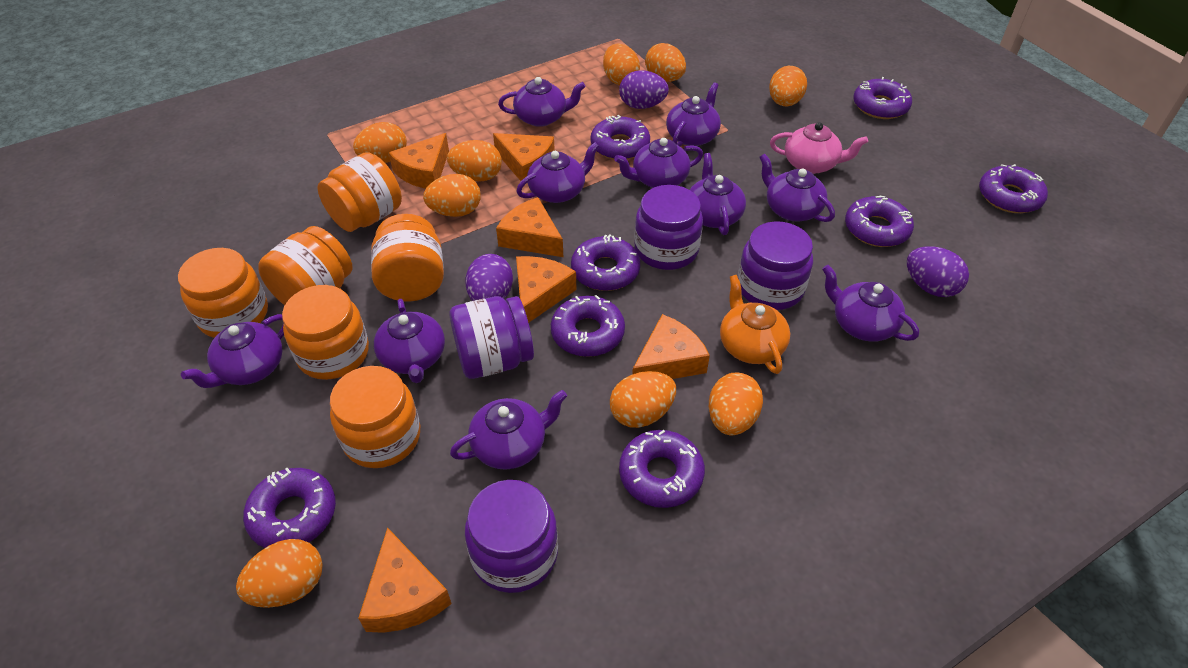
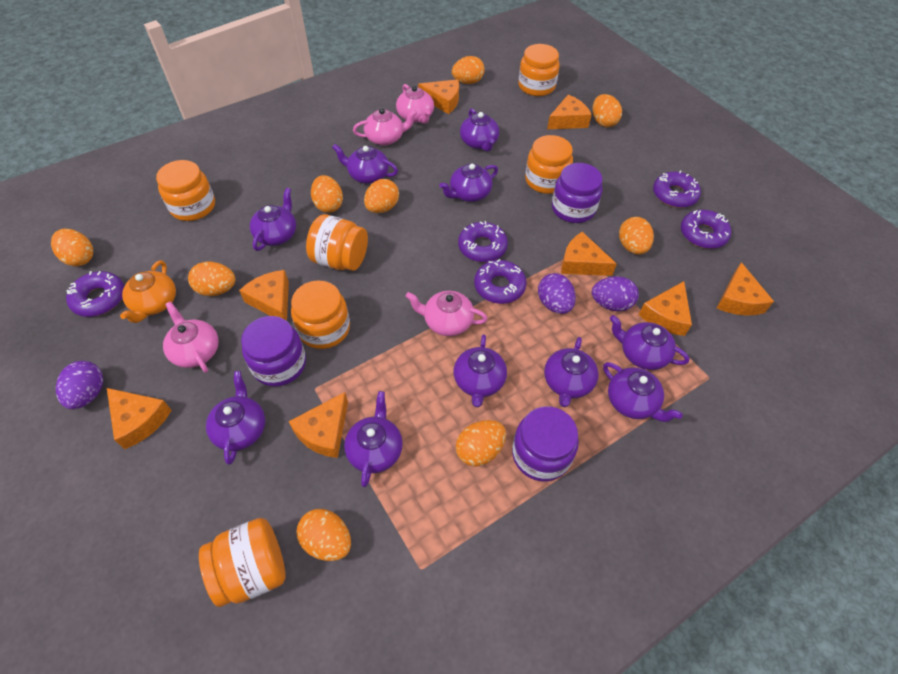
orange cheese: 6 -> 8
pink teapot: 1 -> 4
purple donut: 8 -> 5
purple jar: 4 -> 3

